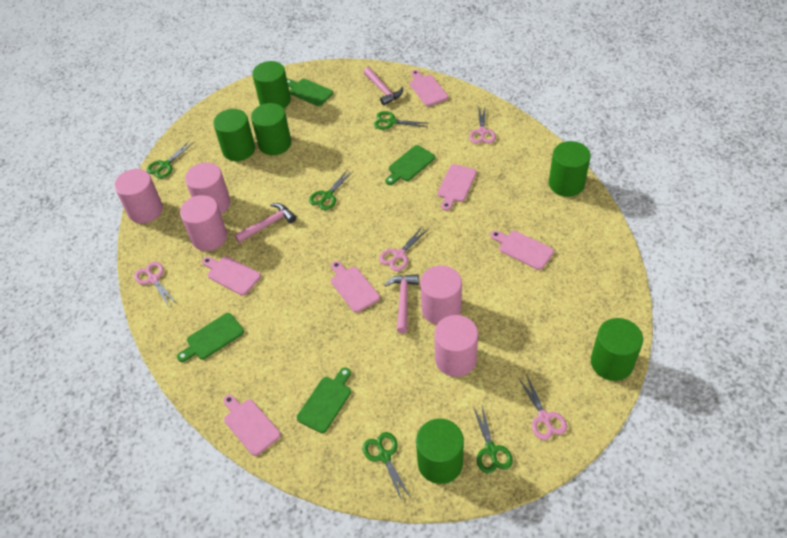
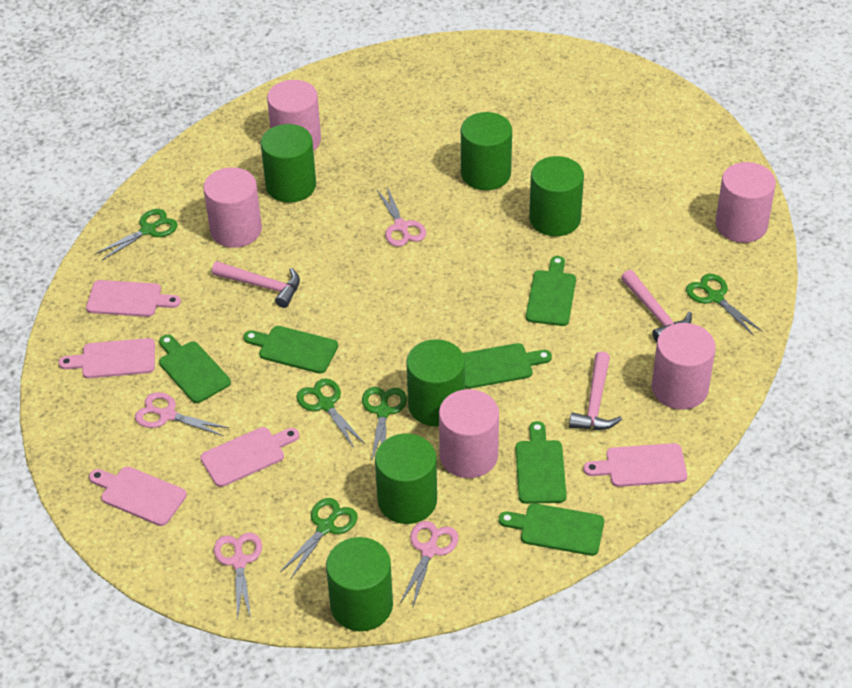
green cutting board: 4 -> 6
pink cutting board: 6 -> 5

